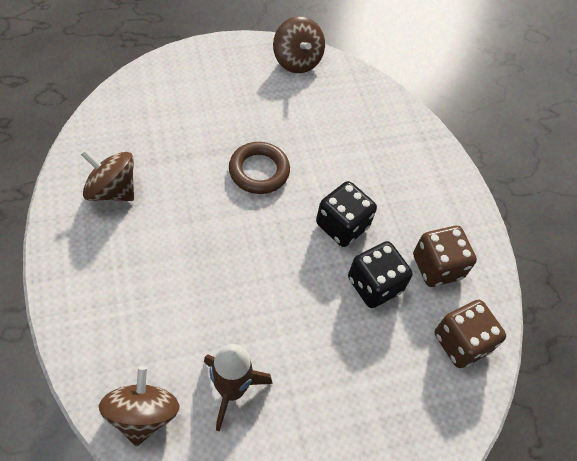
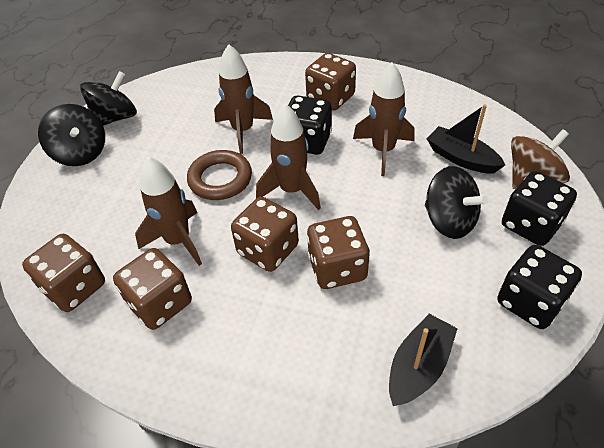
black boat: 0 -> 2
black dice: 2 -> 3
black spinning top: 0 -> 3
brown dice: 2 -> 5
brown rocket: 1 -> 4
brown spinning top: 3 -> 1

